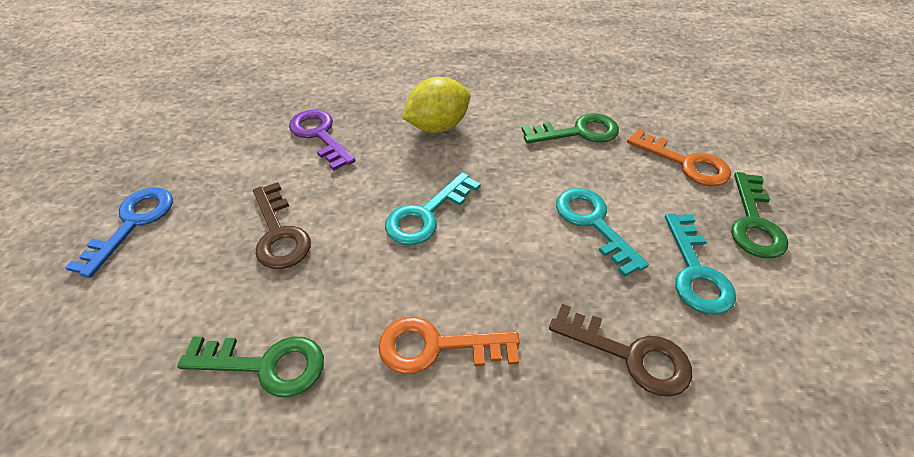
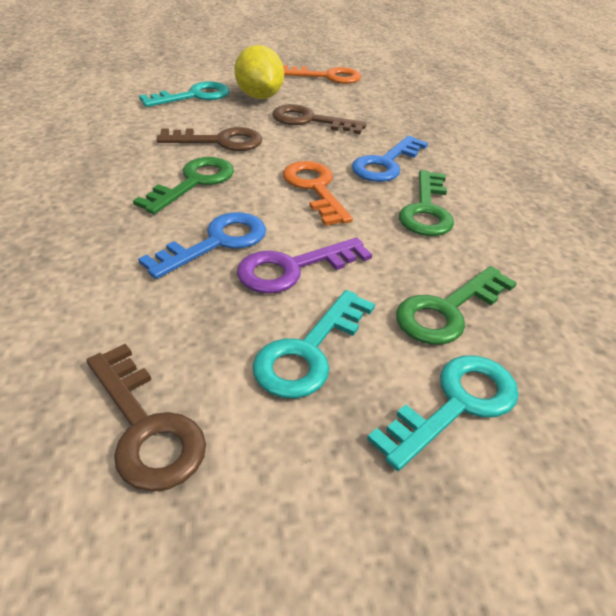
blue key: 1 -> 2
brown key: 2 -> 3

